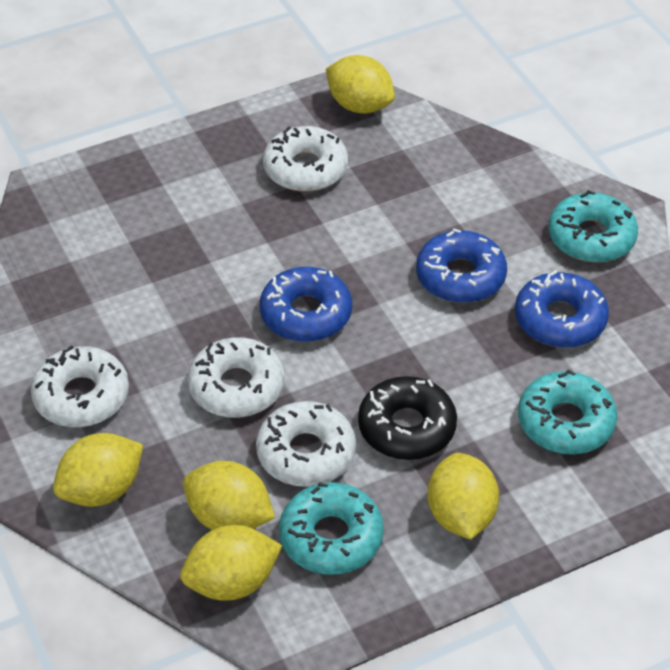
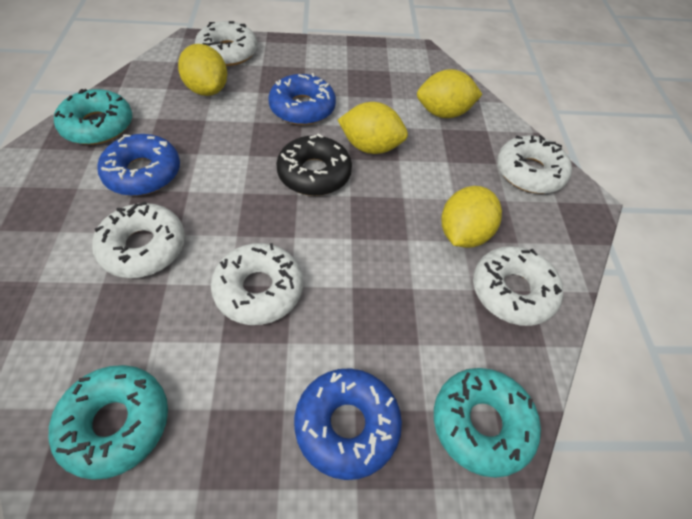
white donut: 4 -> 5
yellow lemon: 5 -> 4

